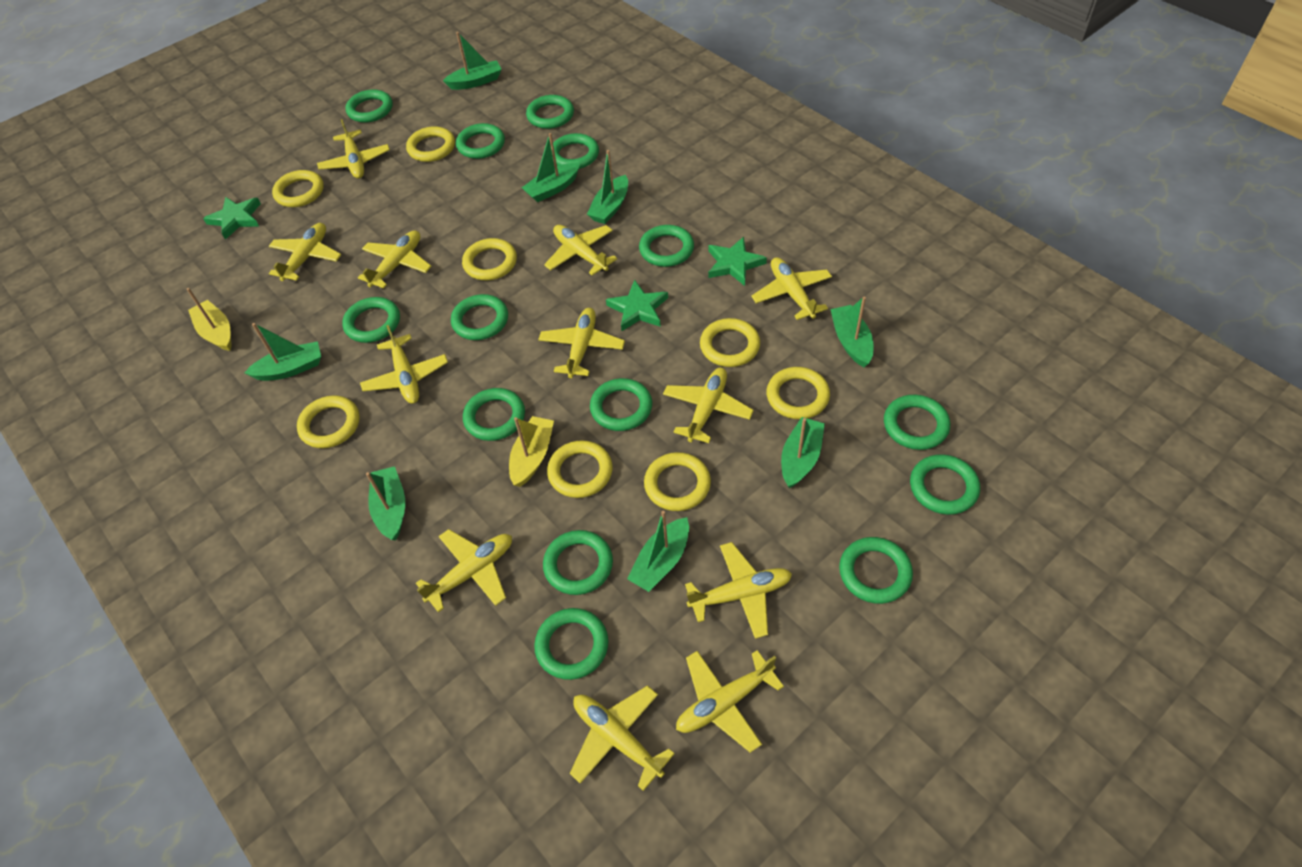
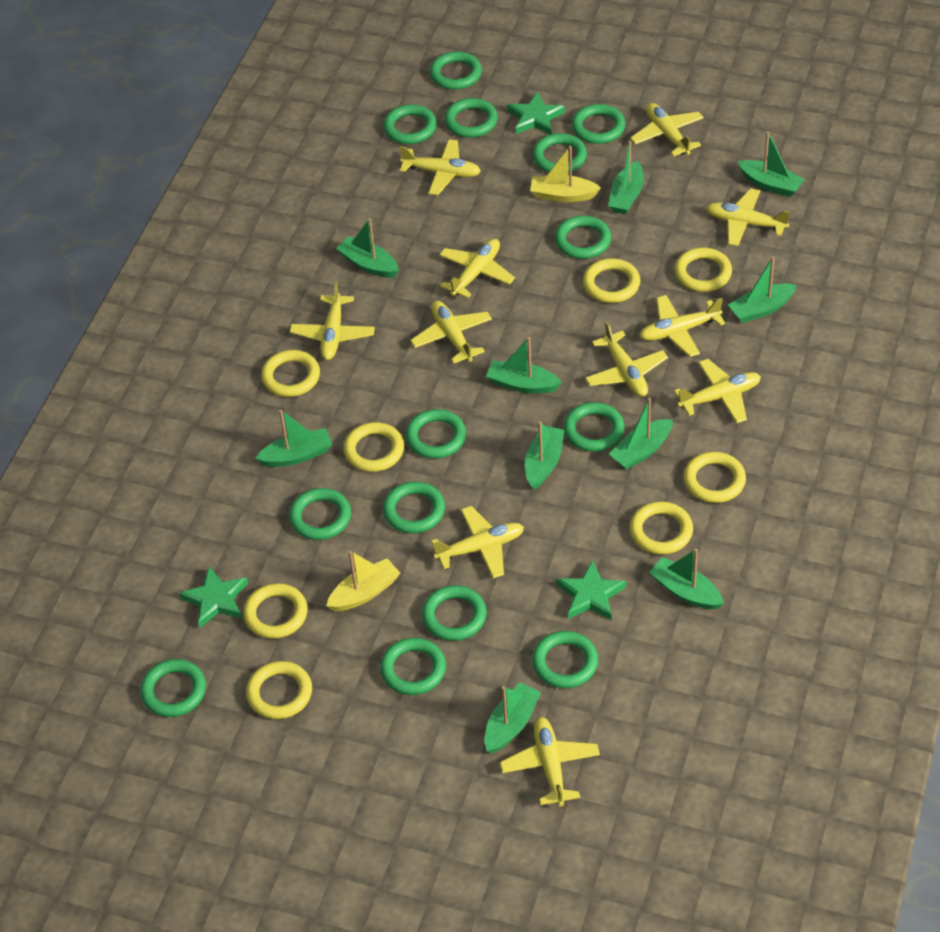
green boat: 8 -> 10
yellow plane: 12 -> 11

